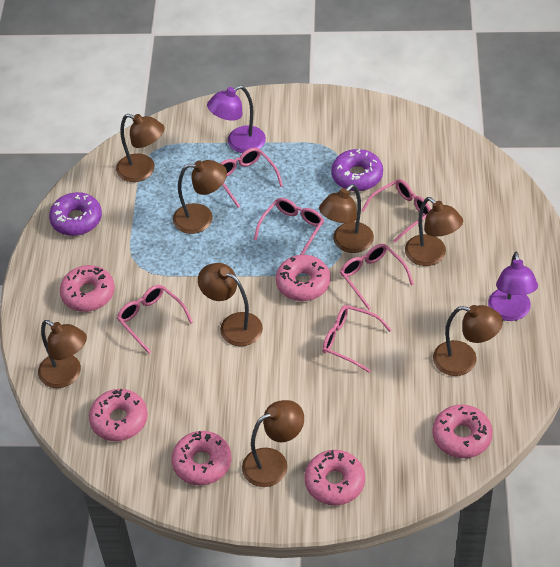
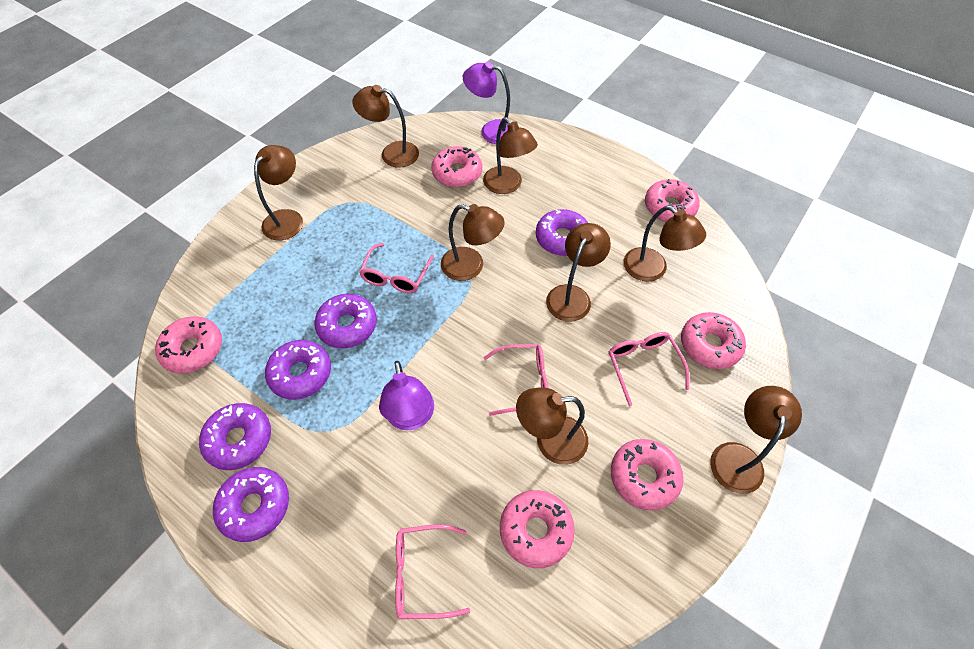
pink glasses: 6 -> 4
purple donut: 2 -> 5

